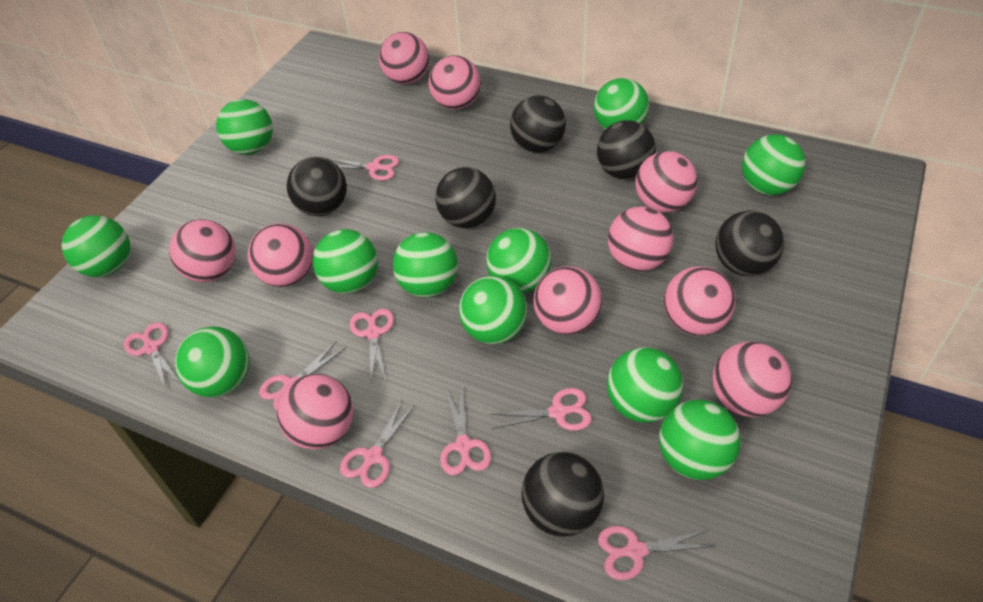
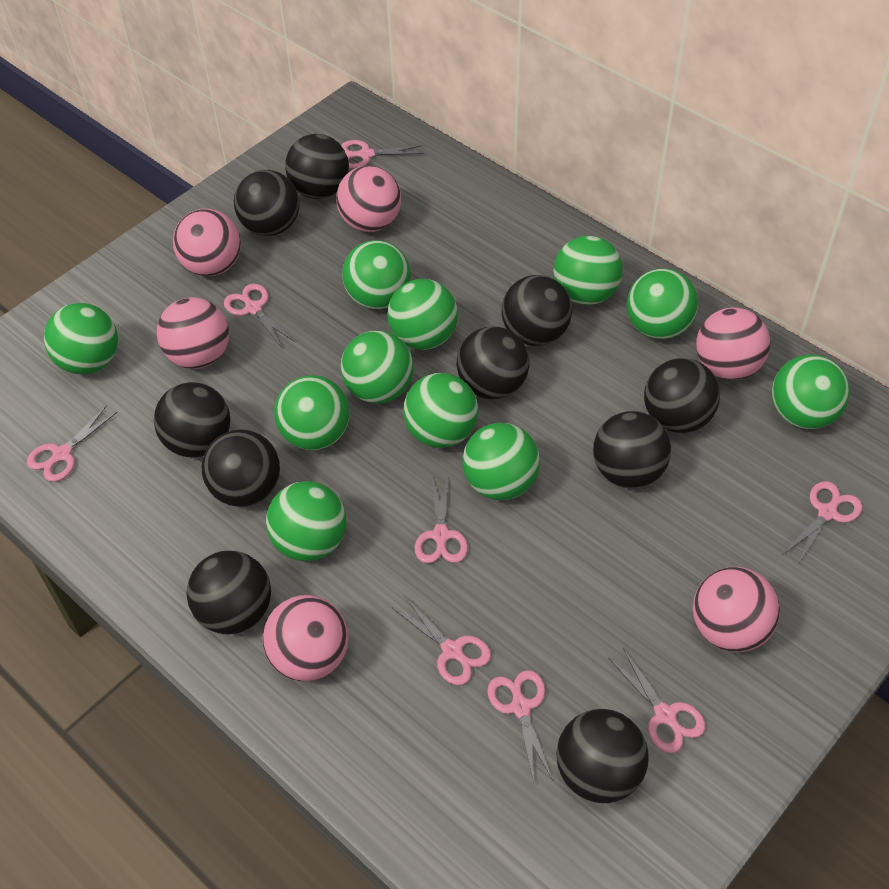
black ball: 6 -> 10
pink ball: 10 -> 6

